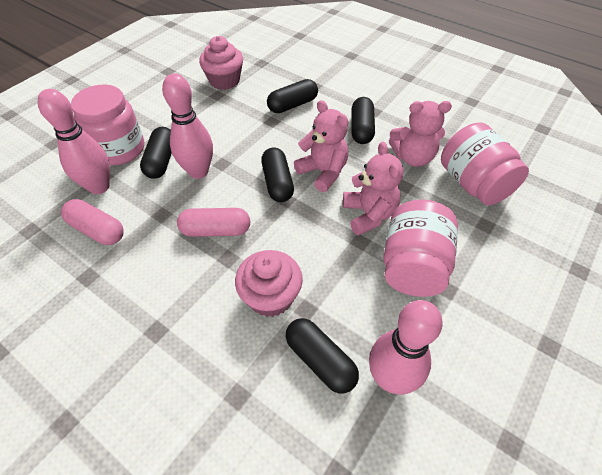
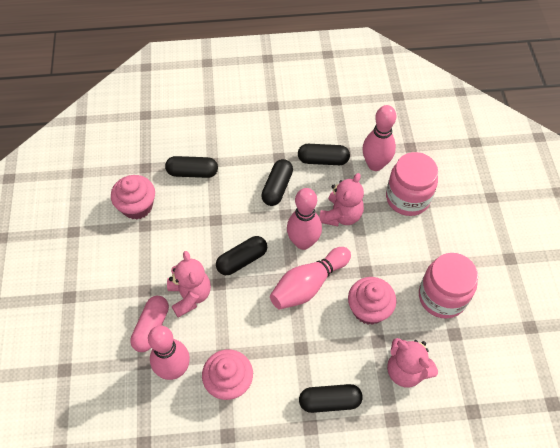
pink bowling pin: 3 -> 4
pink capsule: 2 -> 1
pink cupcake: 2 -> 3
pink jar: 3 -> 2

